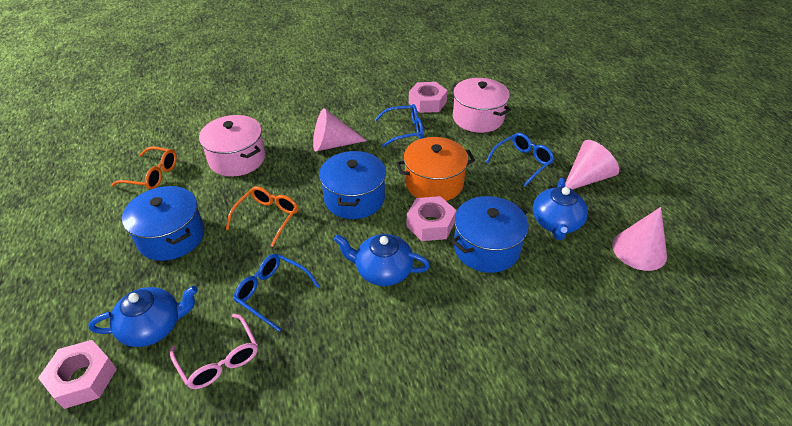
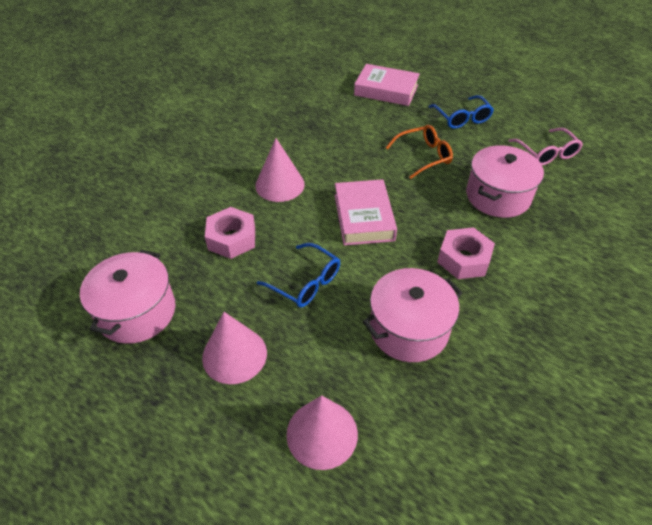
blue glasses: 3 -> 2
blue pot: 3 -> 0
blue teapot: 3 -> 0
orange glasses: 2 -> 1
orange pot: 1 -> 0
pink book: 0 -> 2
pink nut: 3 -> 2
pink pot: 2 -> 3

